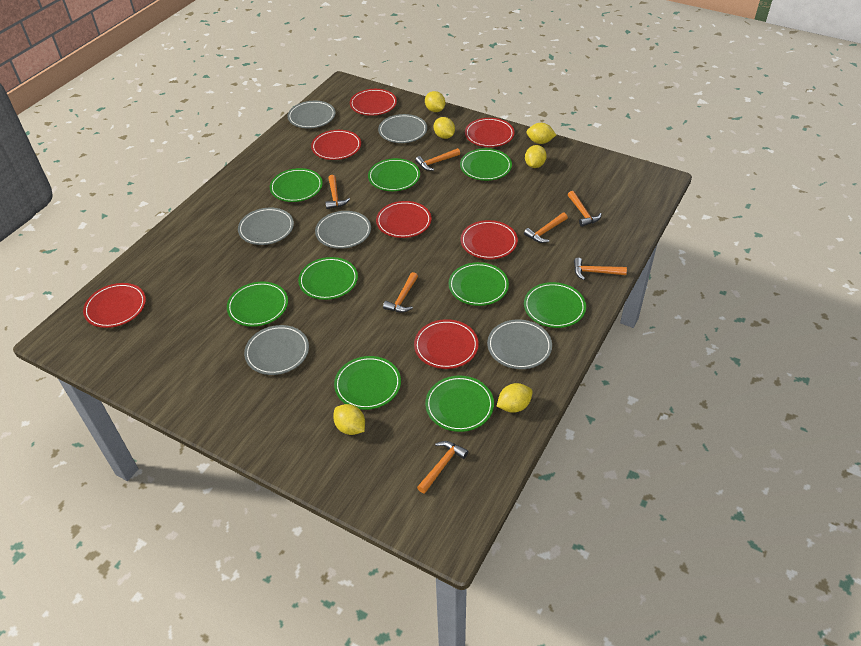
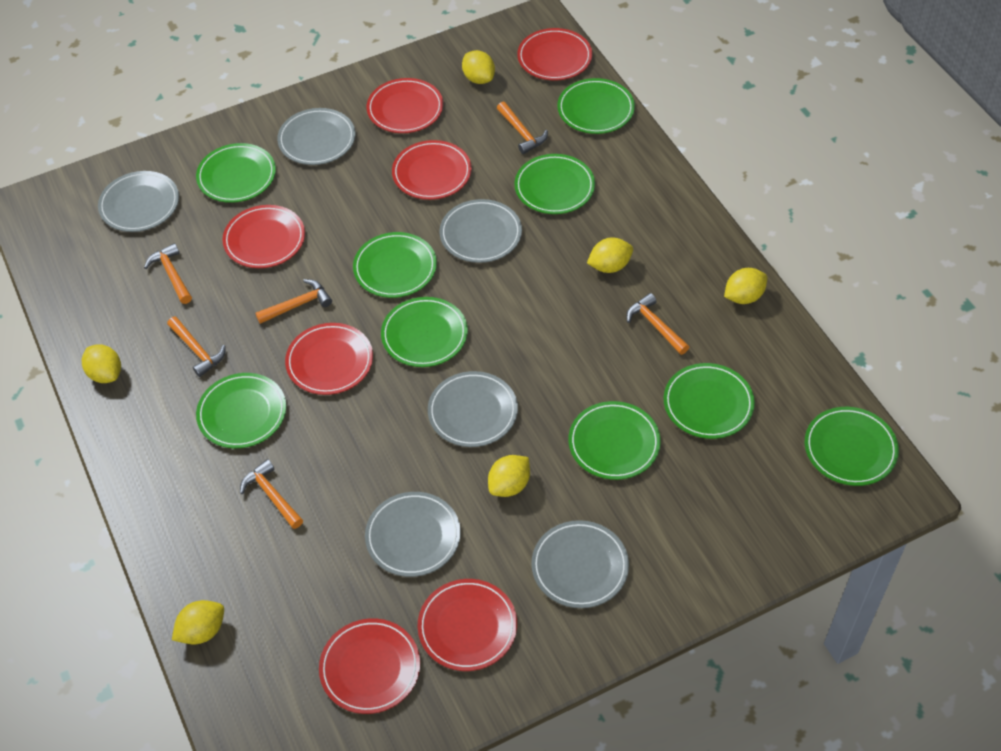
orange hammer: 7 -> 6

